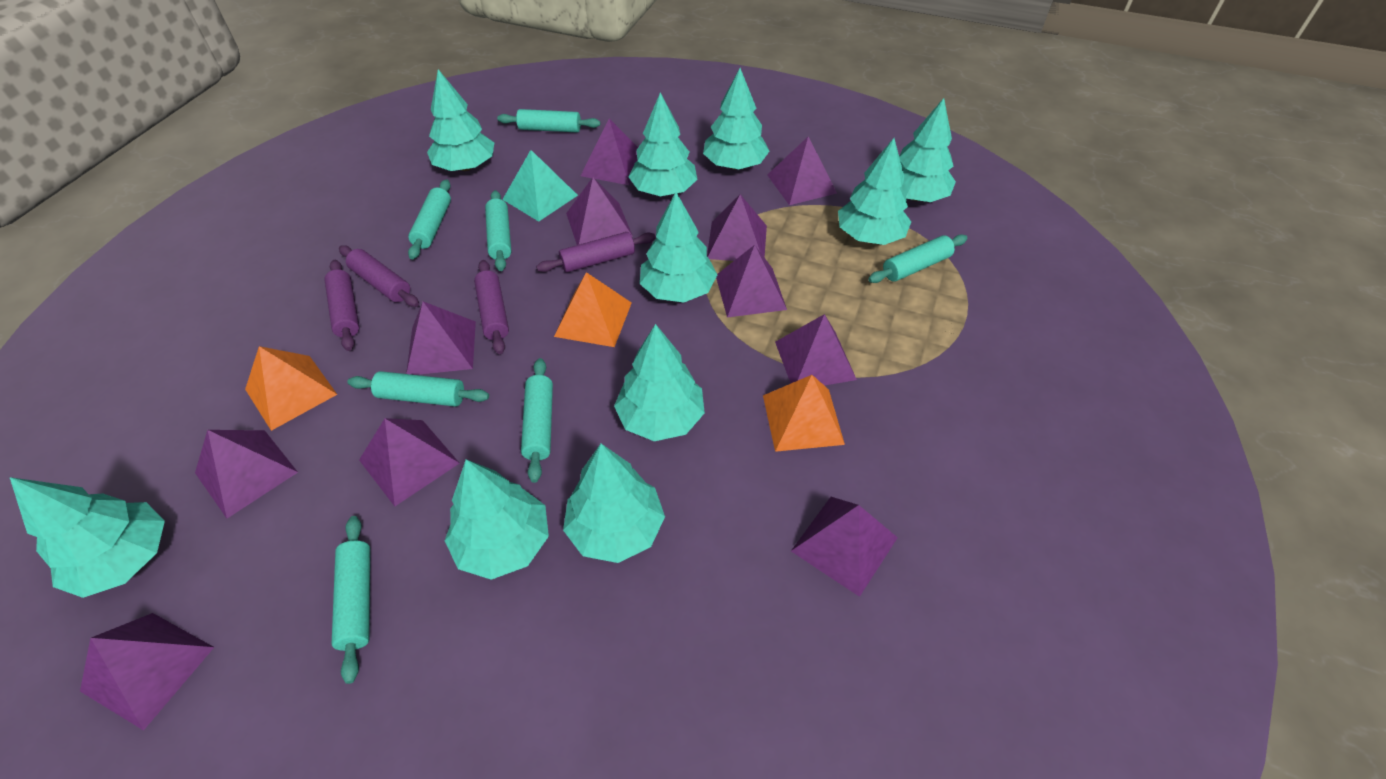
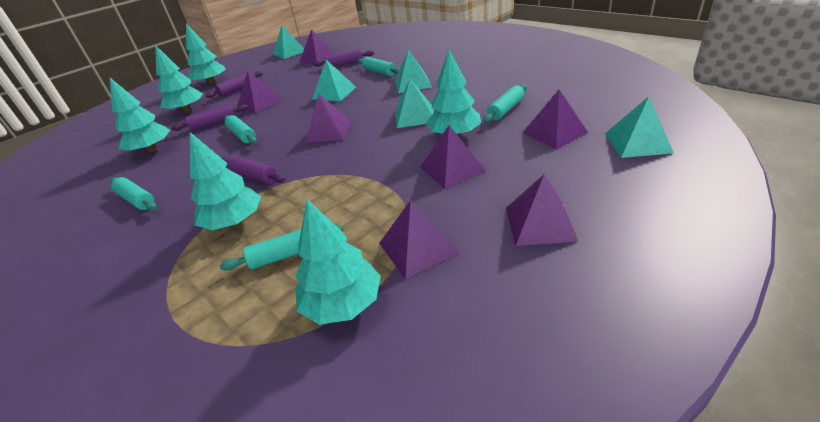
orange pyramid: 3 -> 0
purple pyramid: 11 -> 7
turquoise pyramid: 1 -> 5
turquoise rolling pin: 7 -> 5
turquoise tree: 10 -> 6

